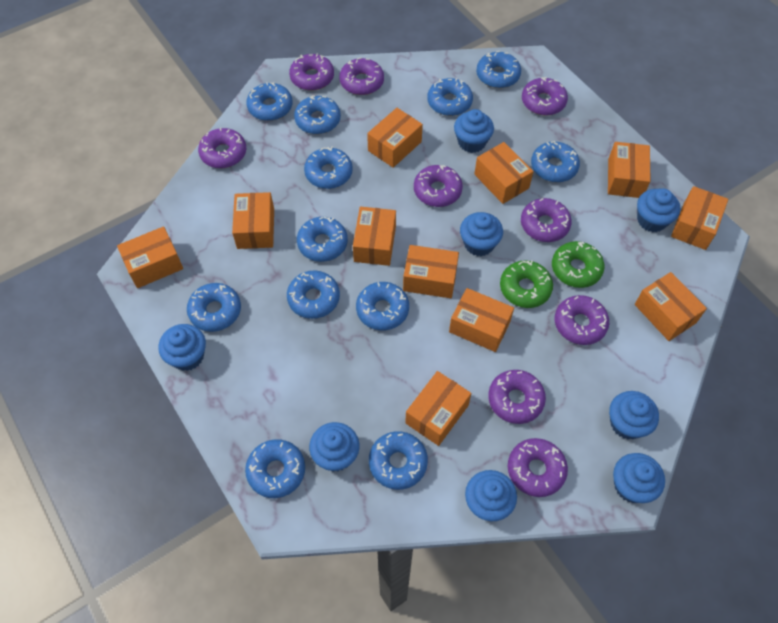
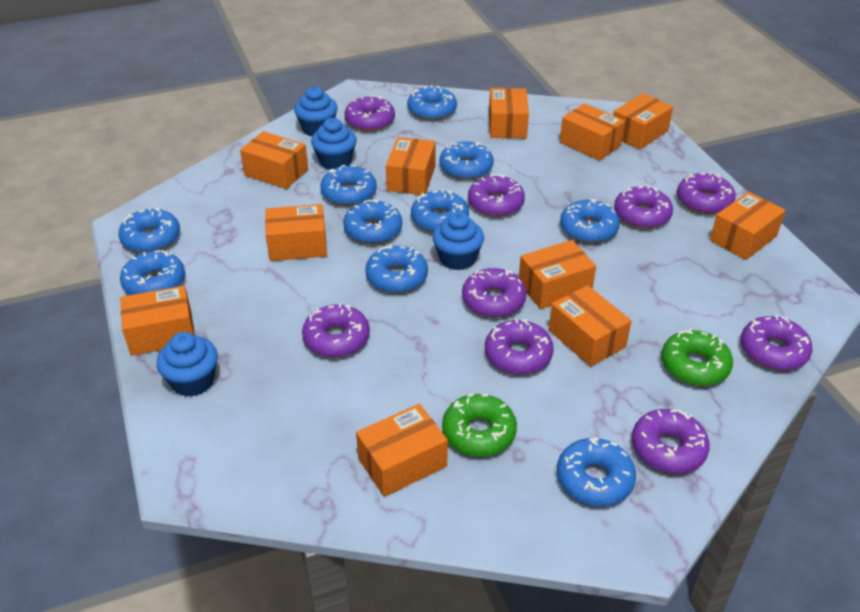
blue cupcake: 8 -> 4
blue donut: 12 -> 10

